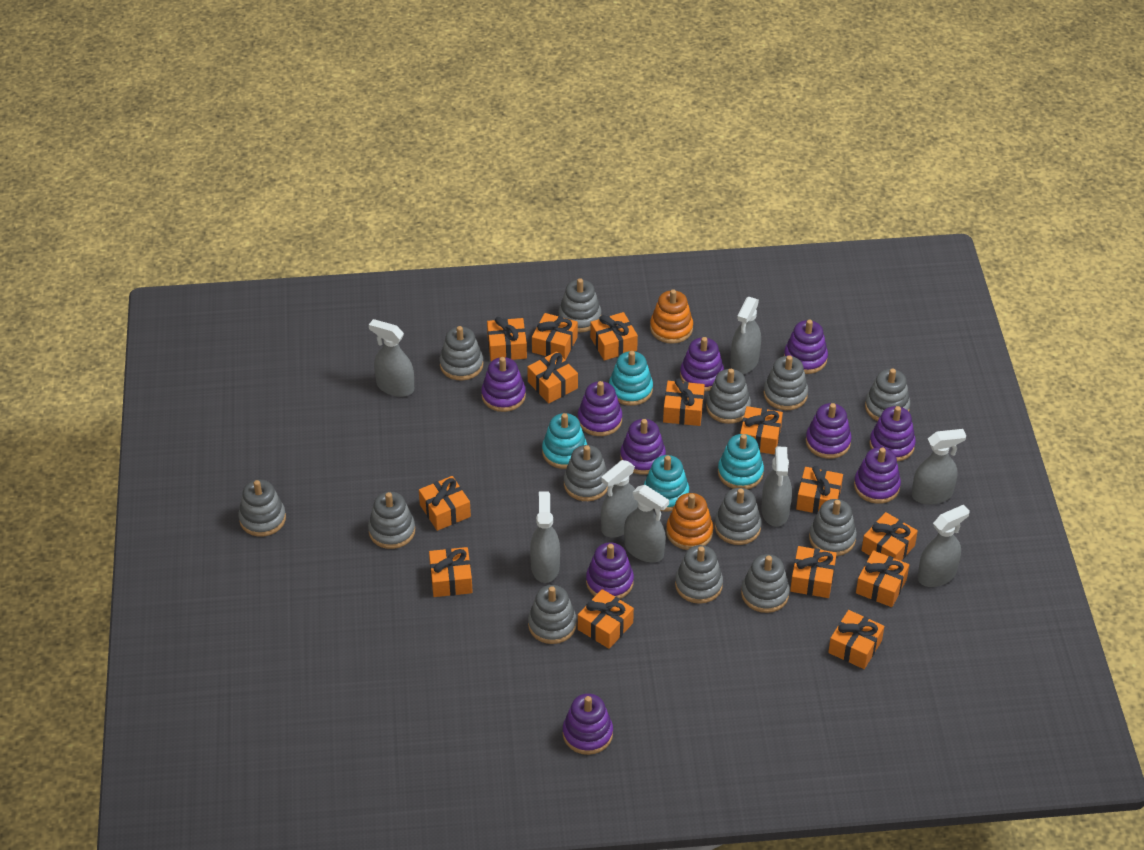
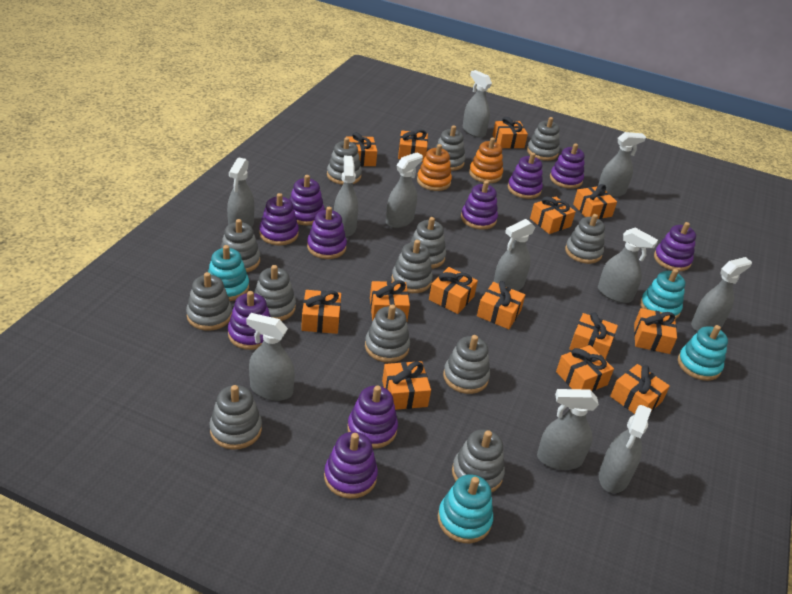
grey spray bottle: 8 -> 11

